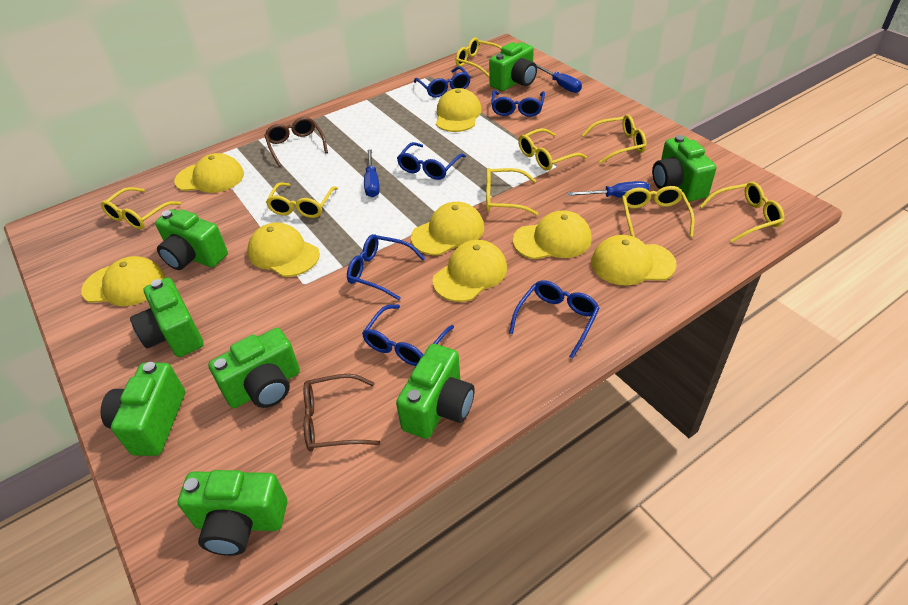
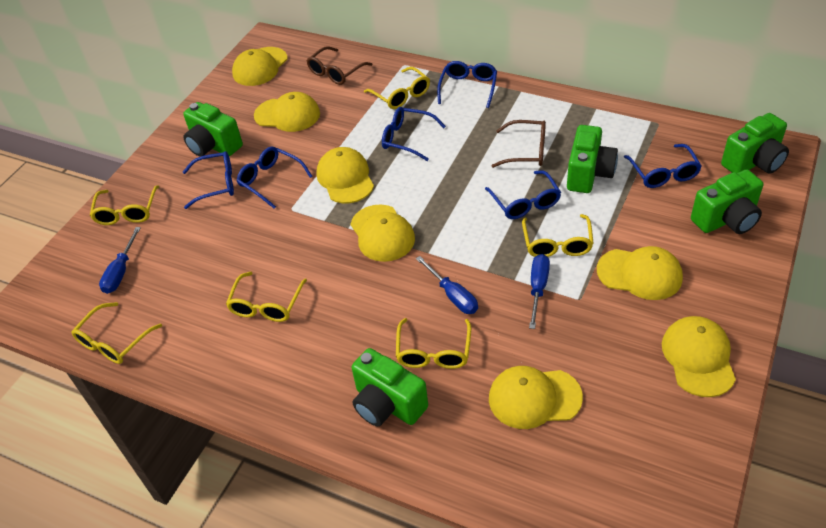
green camera: 8 -> 5
yellow cap: 8 -> 7
yellow glasses: 8 -> 6

